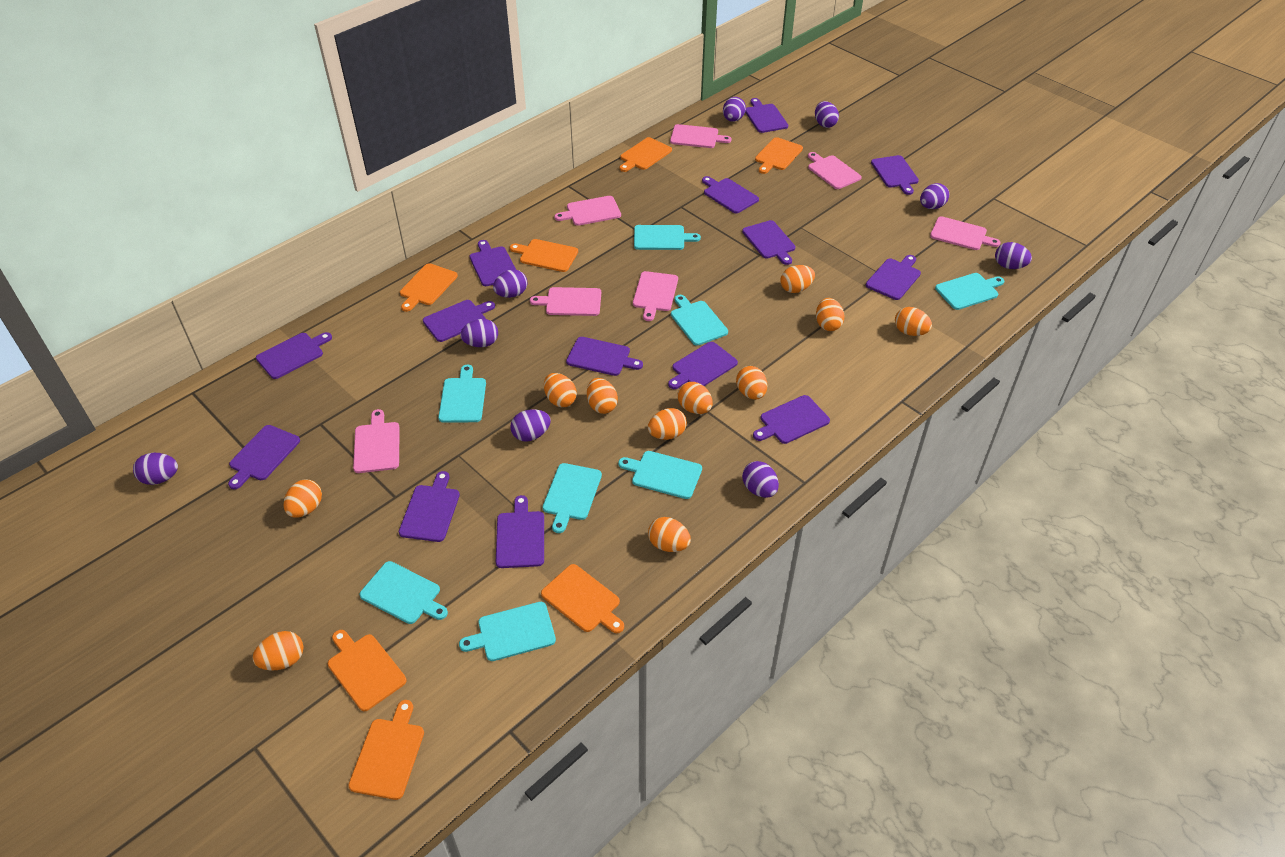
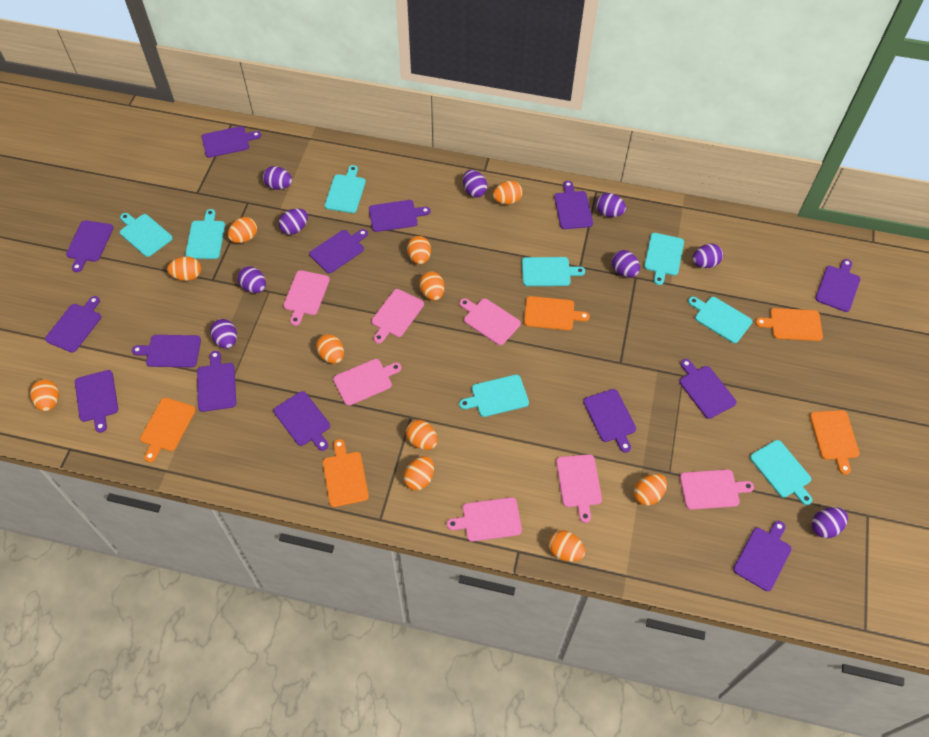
orange cutting board: 7 -> 5

